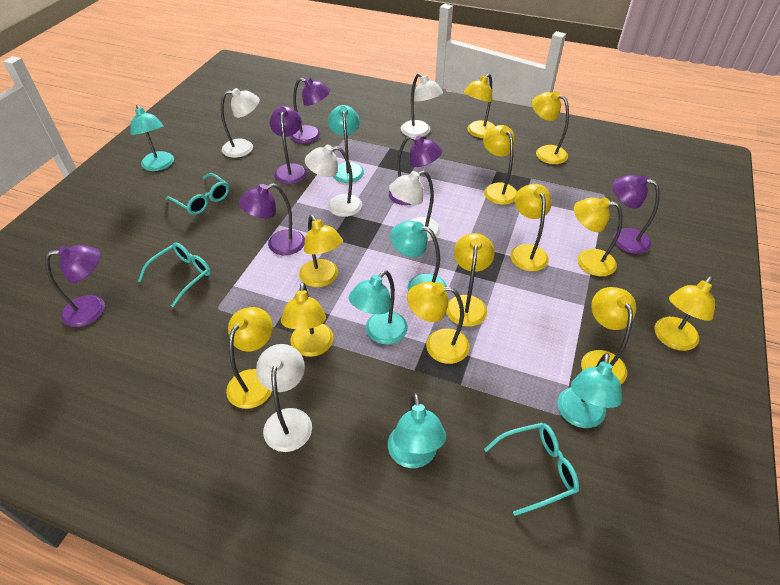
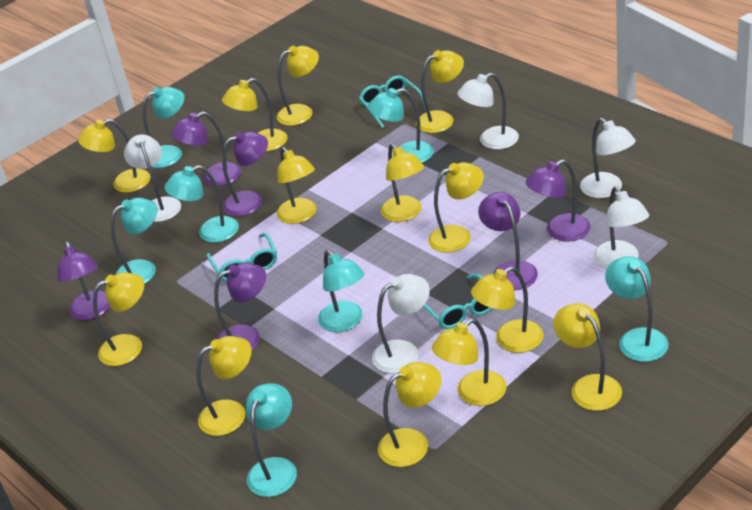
turquoise lamp: 6 -> 7
yellow lamp: 12 -> 13

